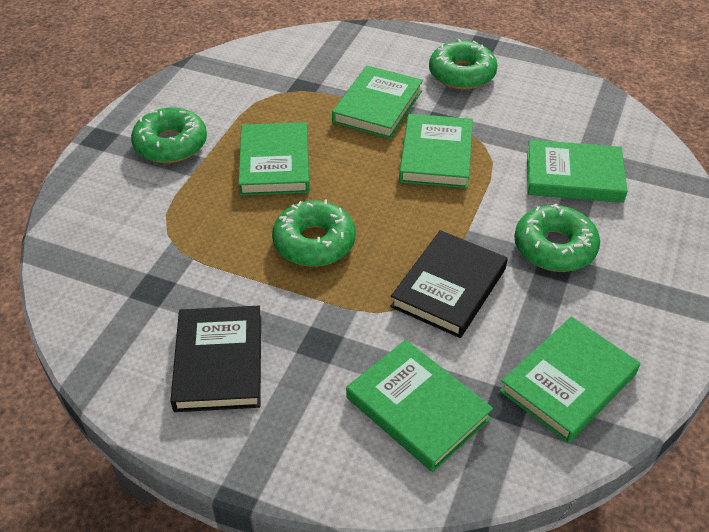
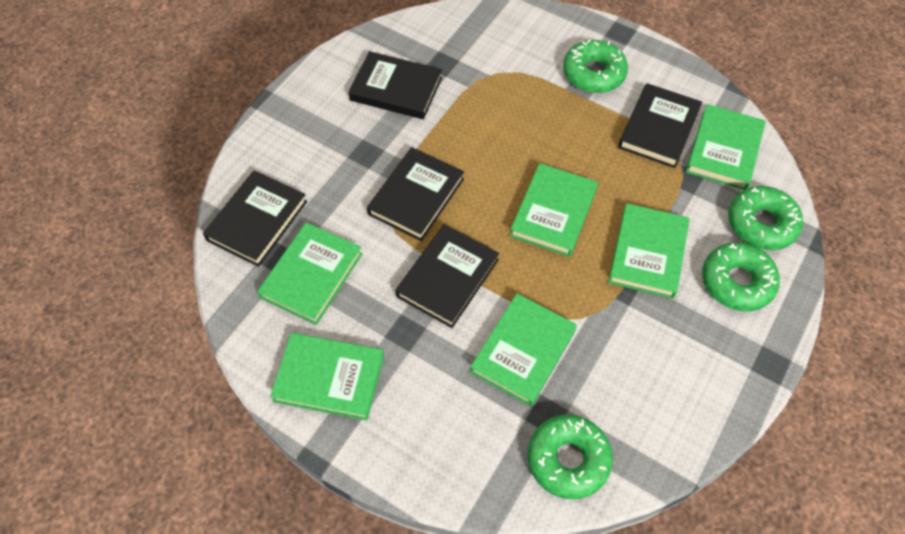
black book: 2 -> 5

